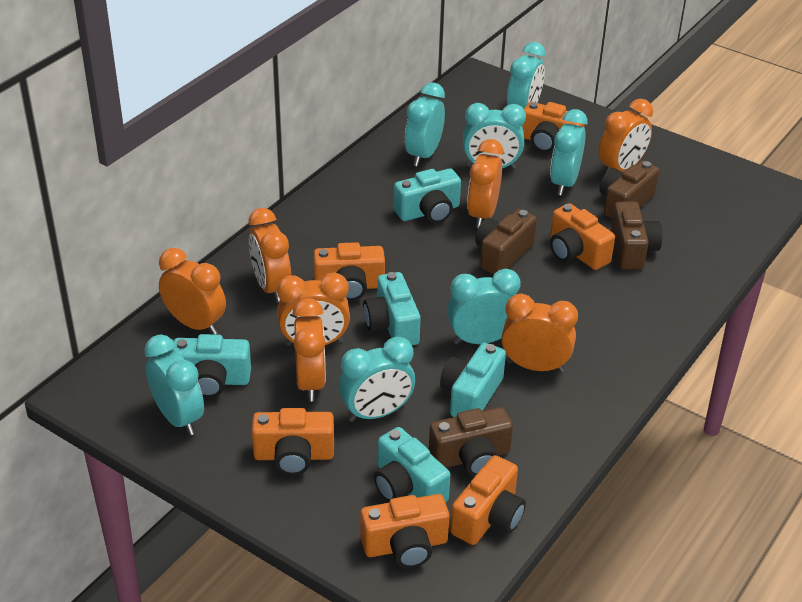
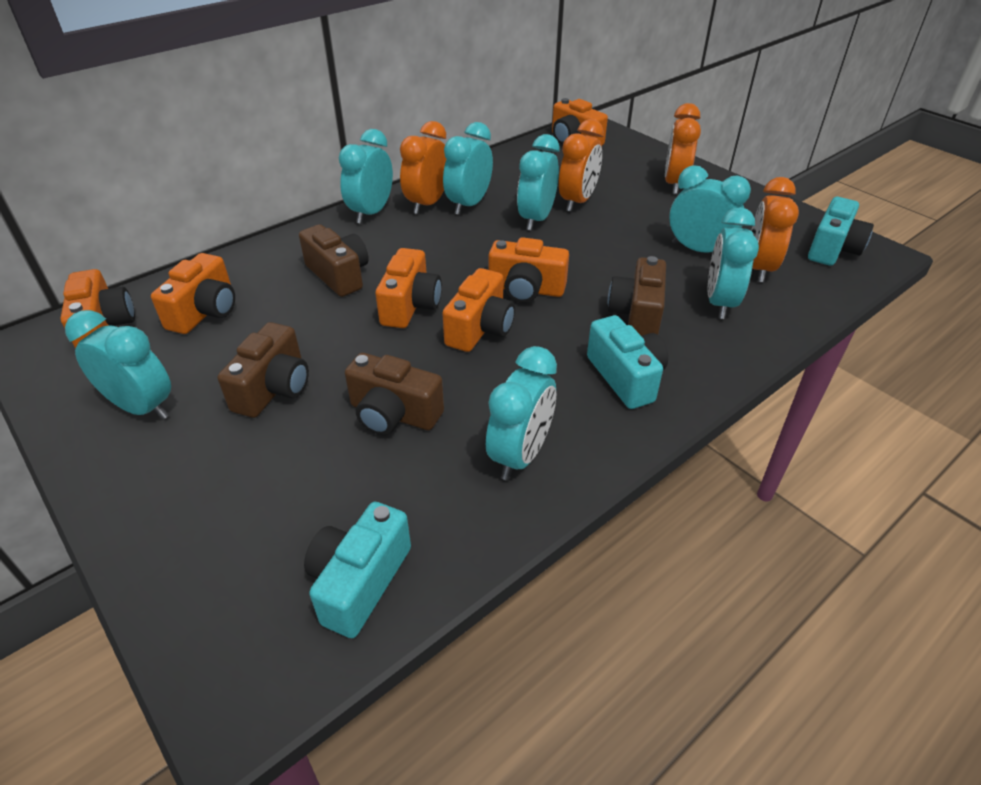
orange clock: 7 -> 4
turquoise camera: 5 -> 3

